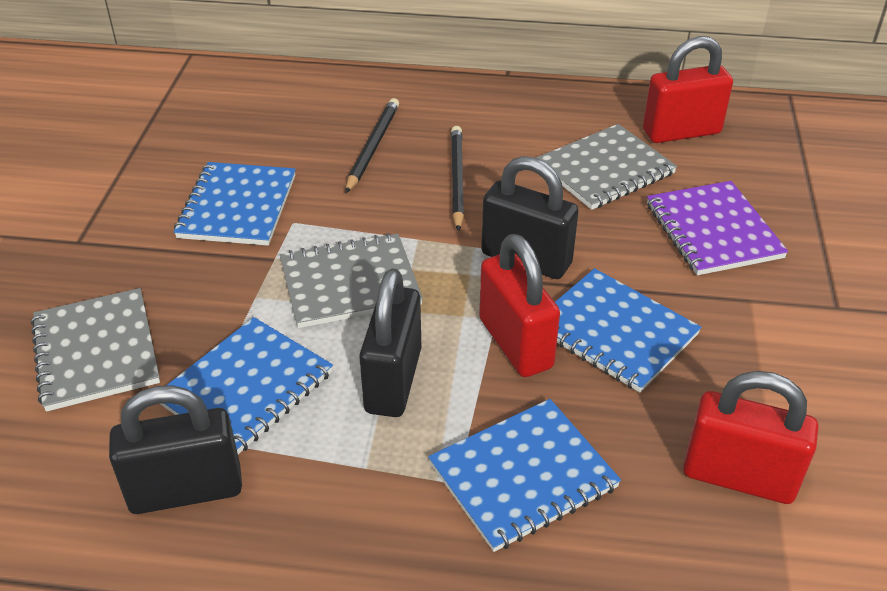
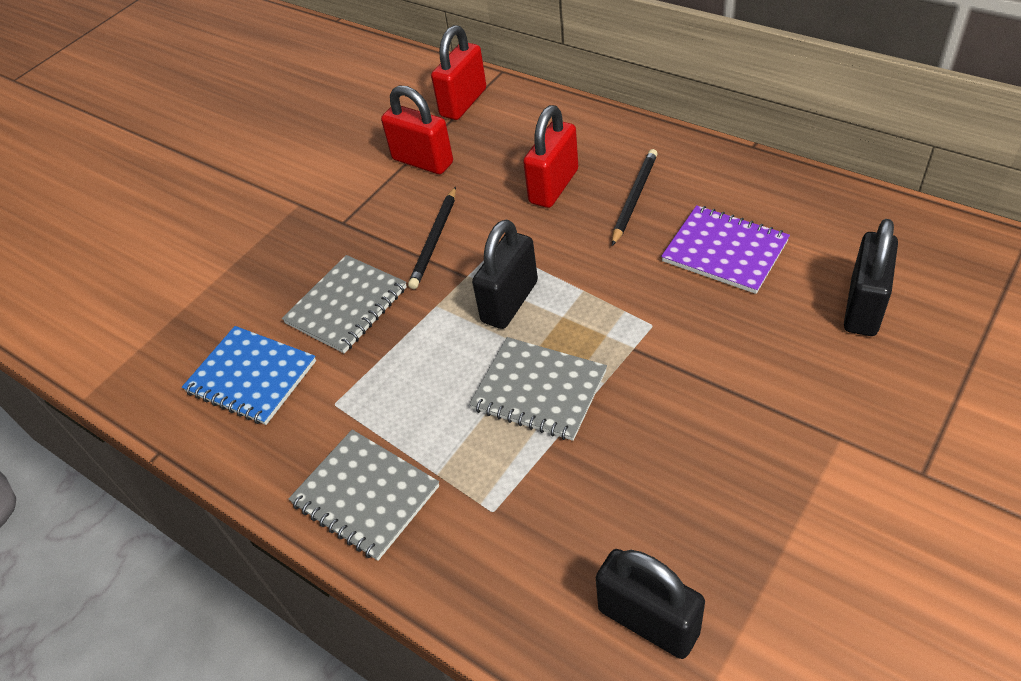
blue notebook: 4 -> 1

